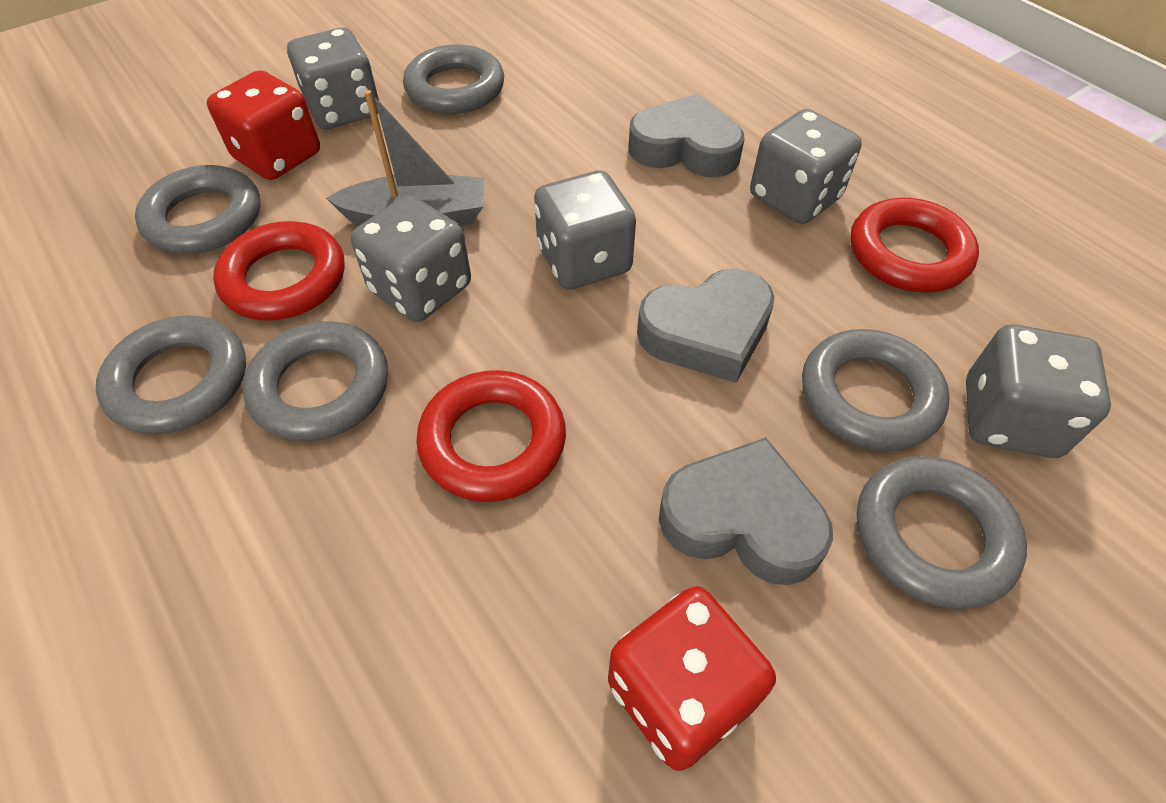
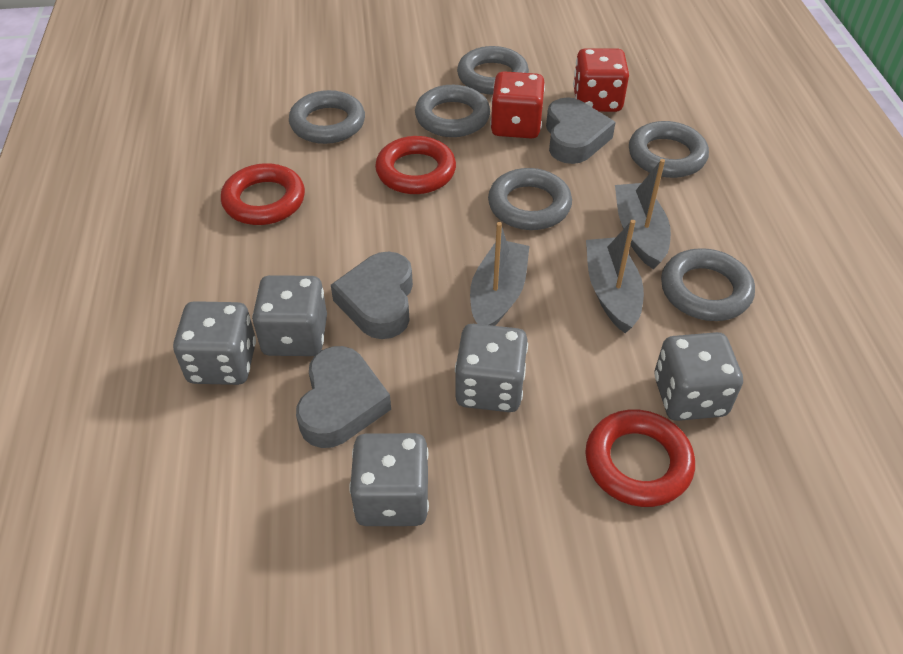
grey boat: 1 -> 3

